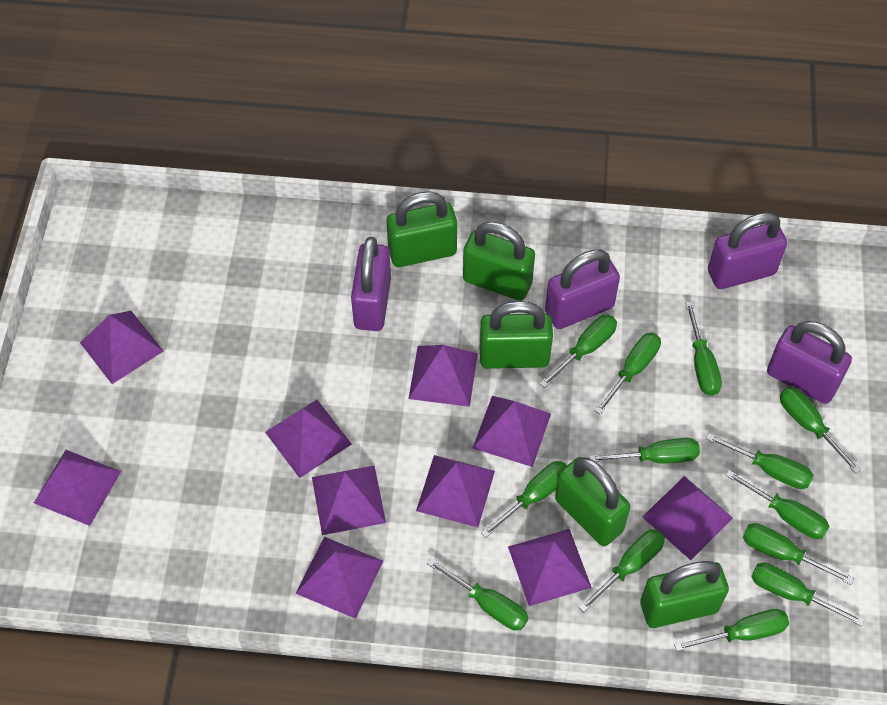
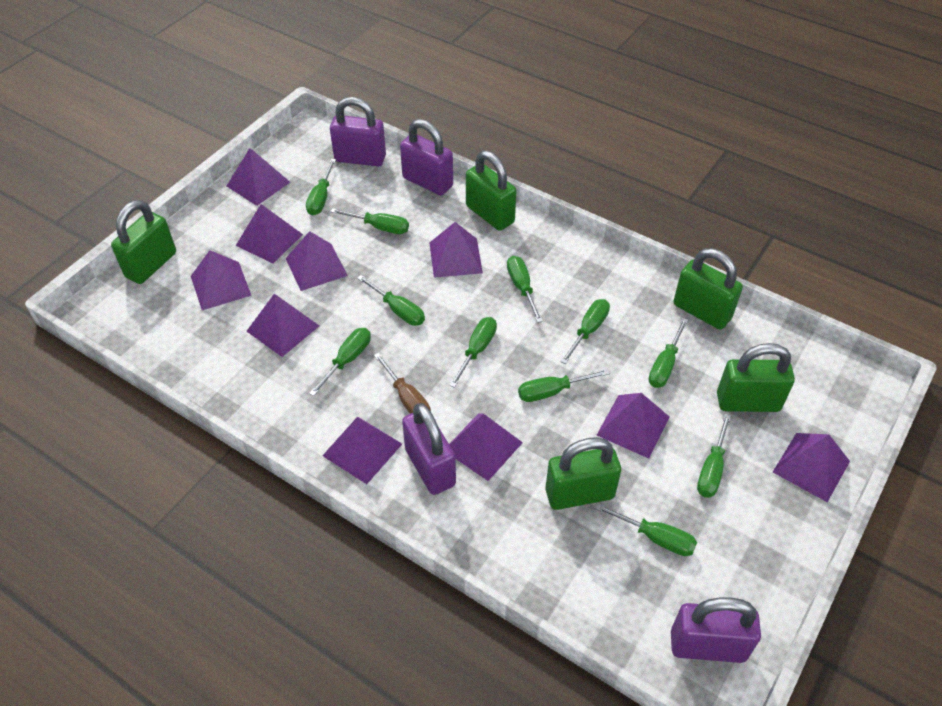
brown screwdriver: 0 -> 1
green screwdriver: 13 -> 11

